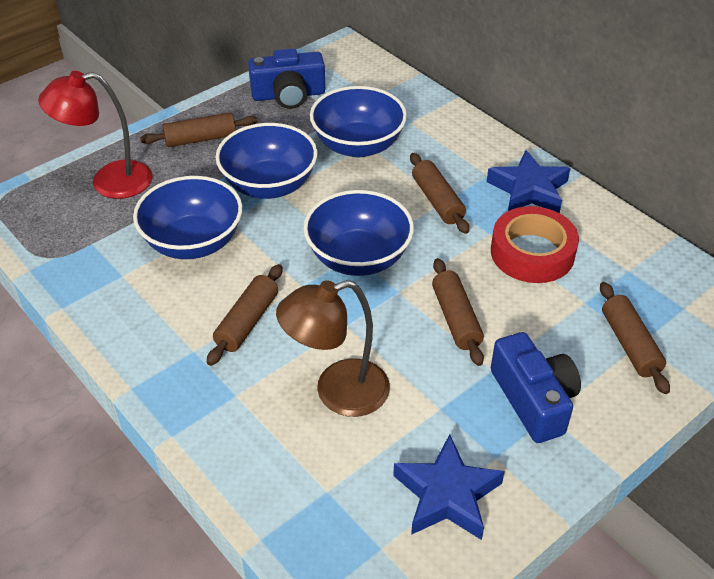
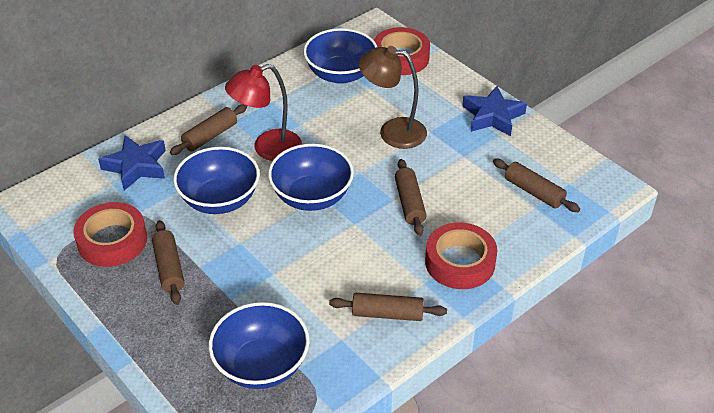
blue camera: 2 -> 0
red tape: 1 -> 3

